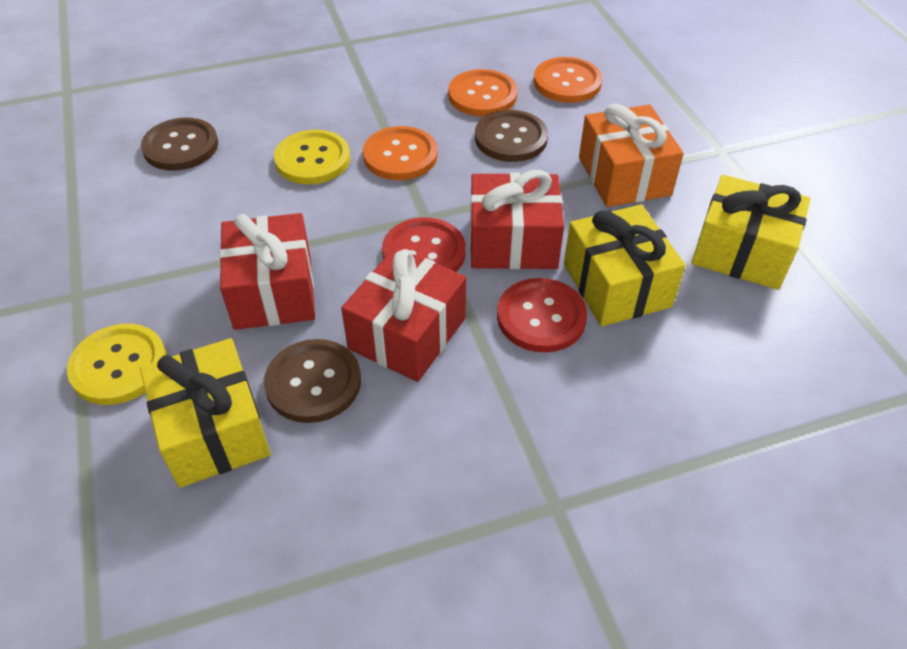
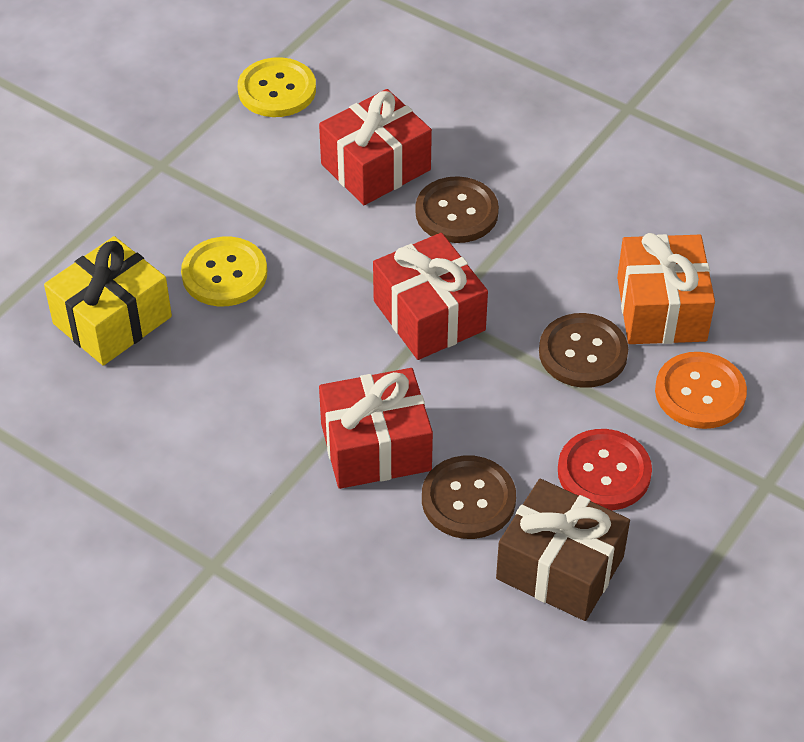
brown gift: 0 -> 1
orange button: 3 -> 1
red button: 2 -> 1
yellow gift: 3 -> 1

